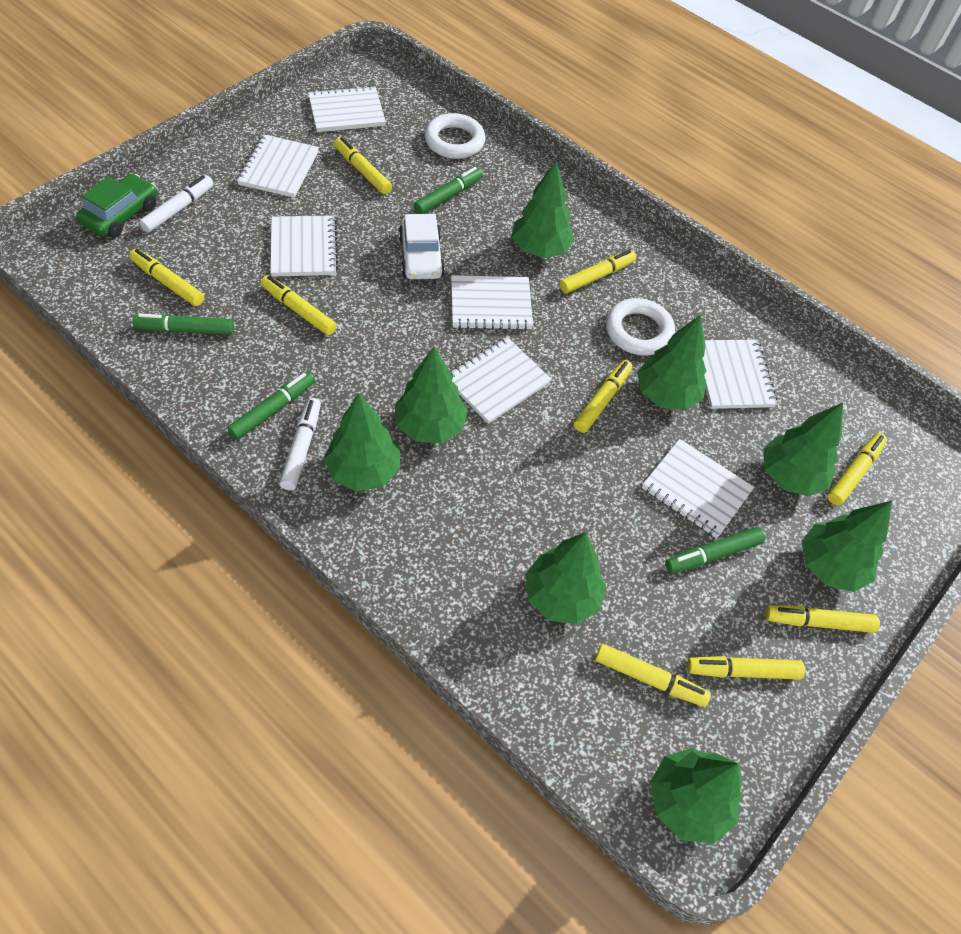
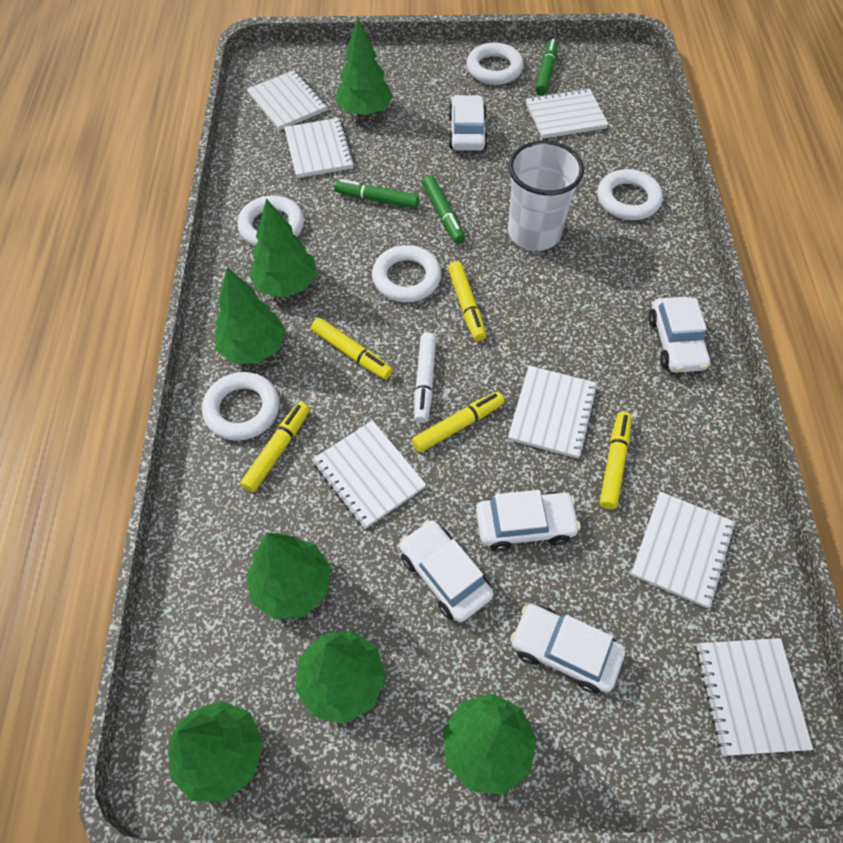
green car: 1 -> 0
green marker: 4 -> 3
green tree: 8 -> 7
white car: 1 -> 5
white cup: 0 -> 1
white marker: 2 -> 1
white ring: 2 -> 5
yellow marker: 9 -> 5

